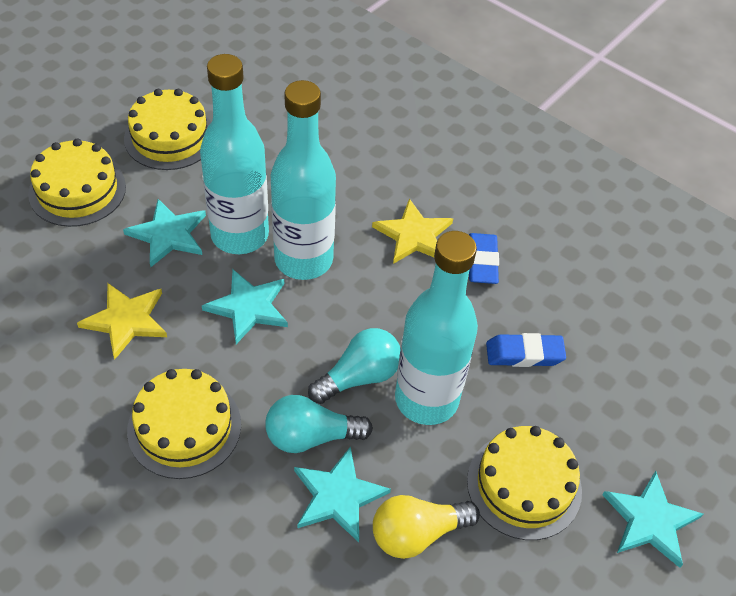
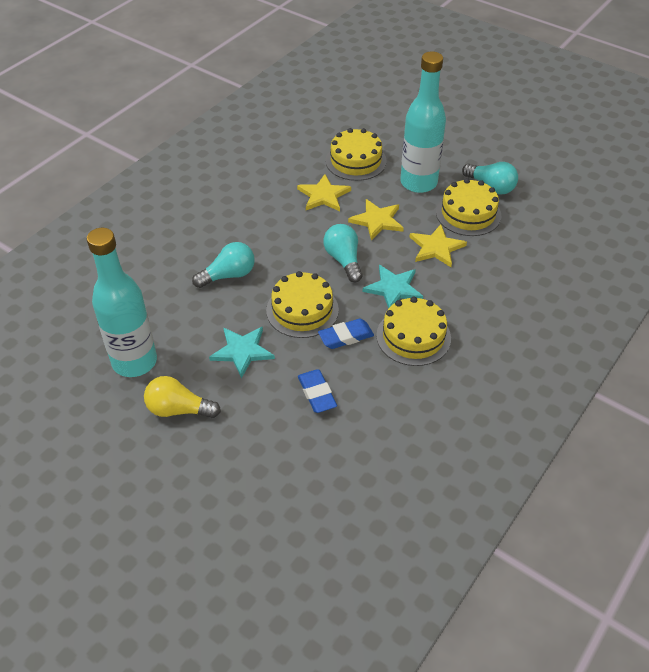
turquoise bottle: 3 -> 2
turquoise light bulb: 2 -> 3
turquoise star: 4 -> 2
yellow star: 2 -> 3

